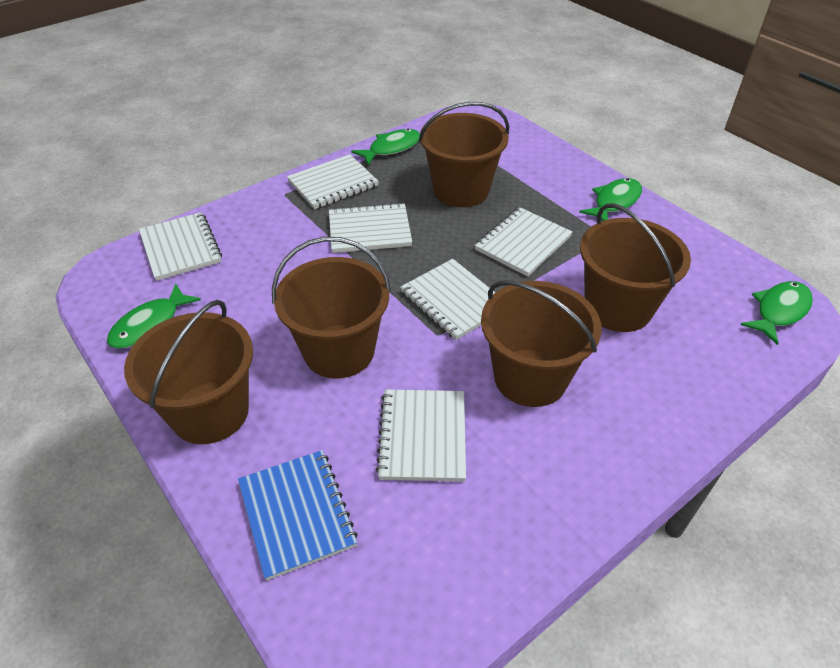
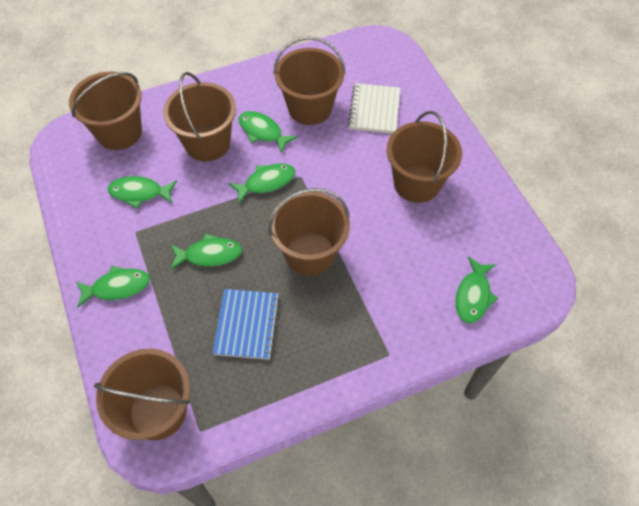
brown bucket: 5 -> 6
green fish: 4 -> 6
white notebook: 6 -> 1

